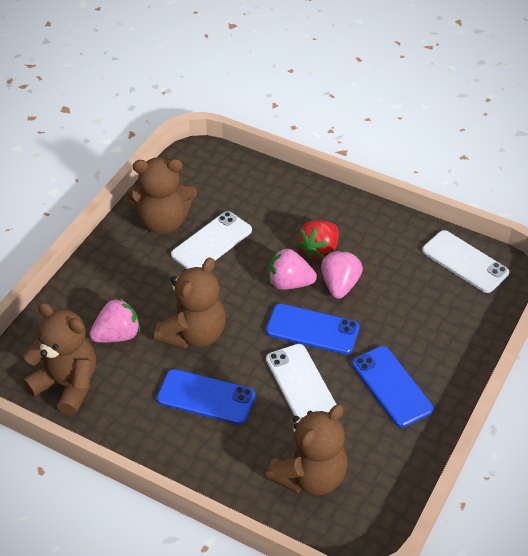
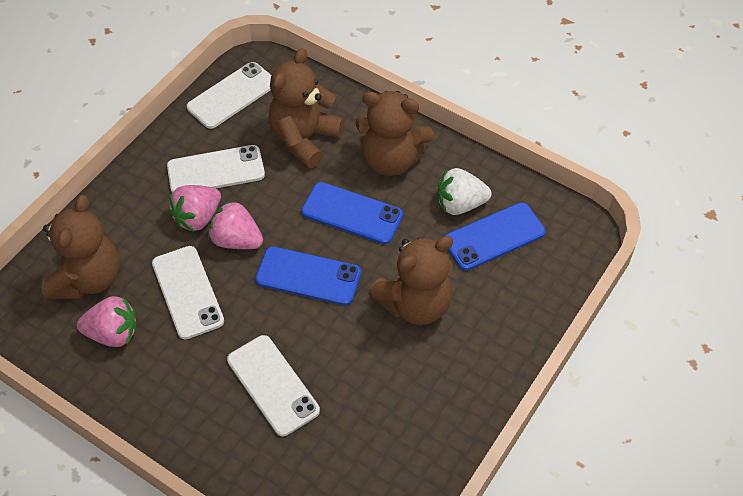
red strawberry: 1 -> 0
white phone: 3 -> 4
white strawberry: 0 -> 1

